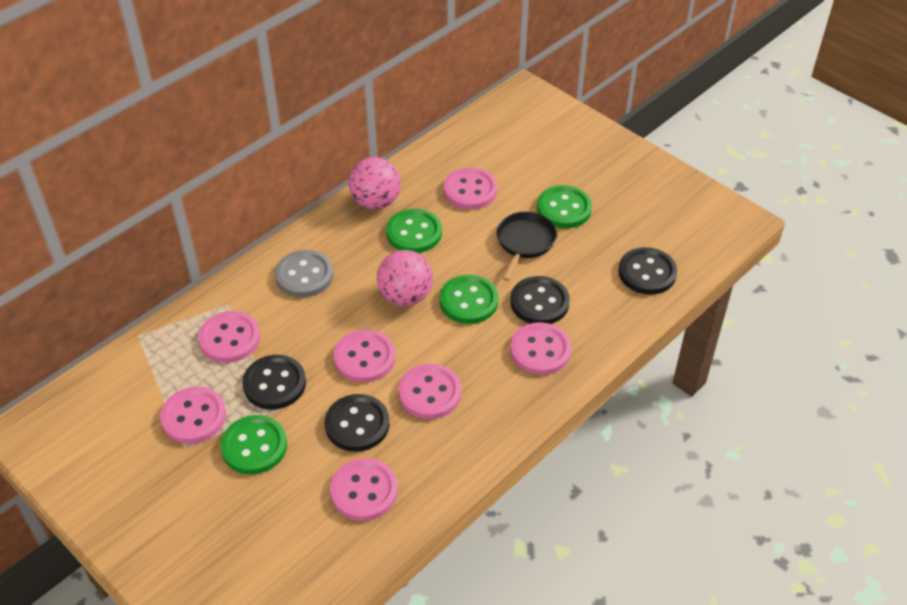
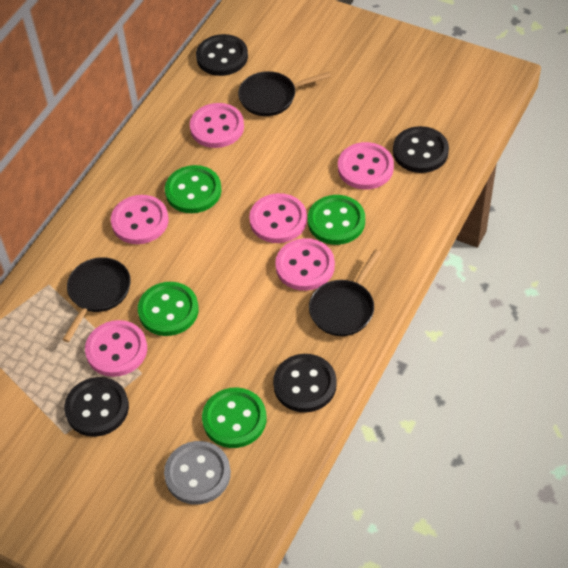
black pan: 1 -> 3
pink ball: 2 -> 0
pink button: 7 -> 6

